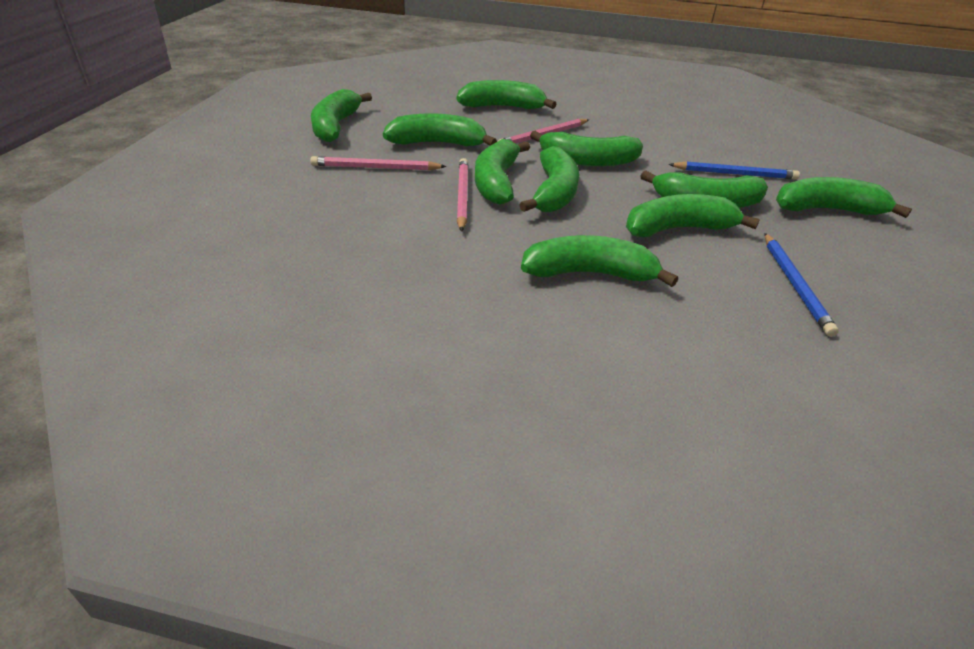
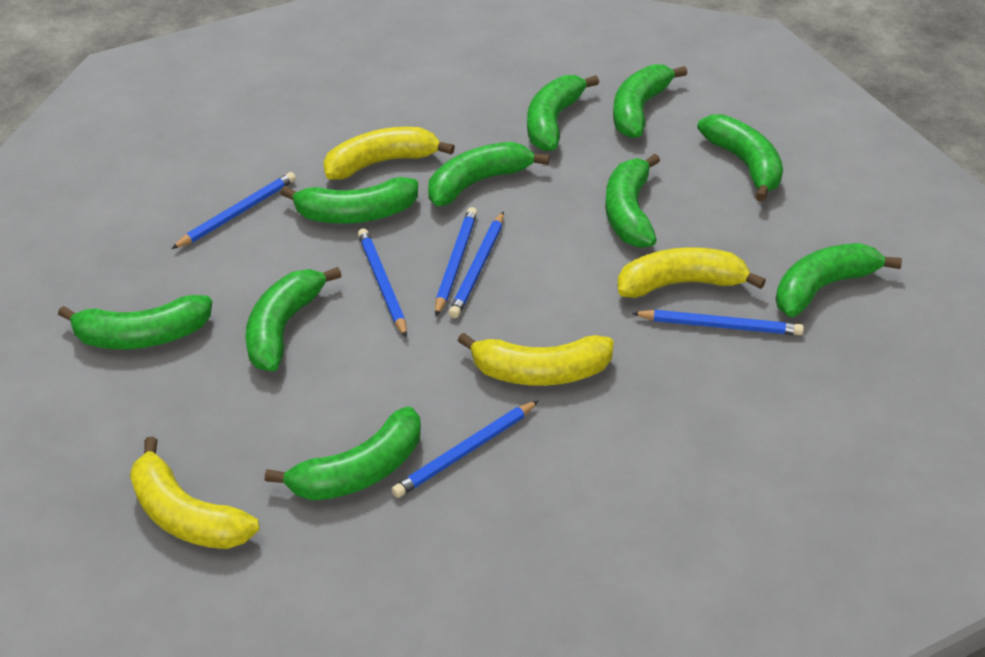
blue pencil: 2 -> 6
pink pencil: 3 -> 0
yellow banana: 0 -> 4

